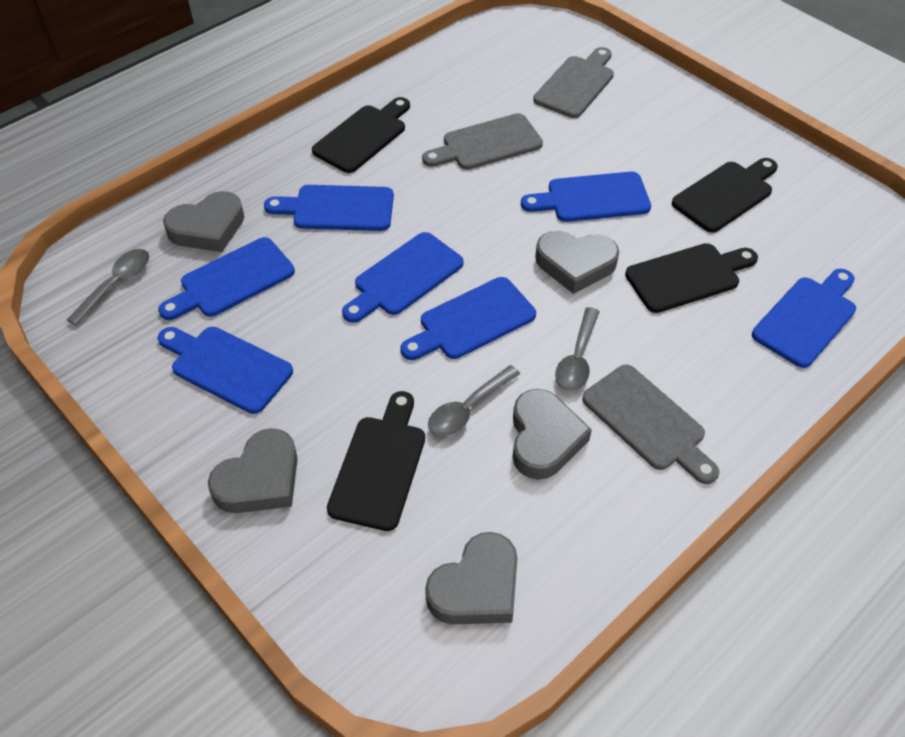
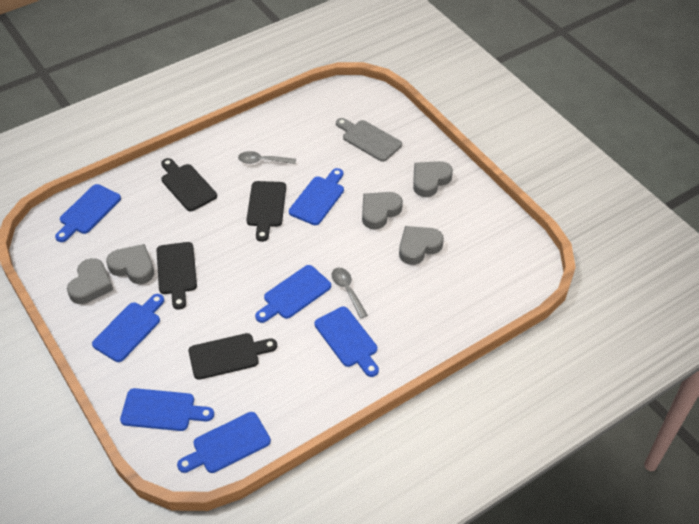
grey cutting board: 3 -> 1
grey spoon: 3 -> 2

